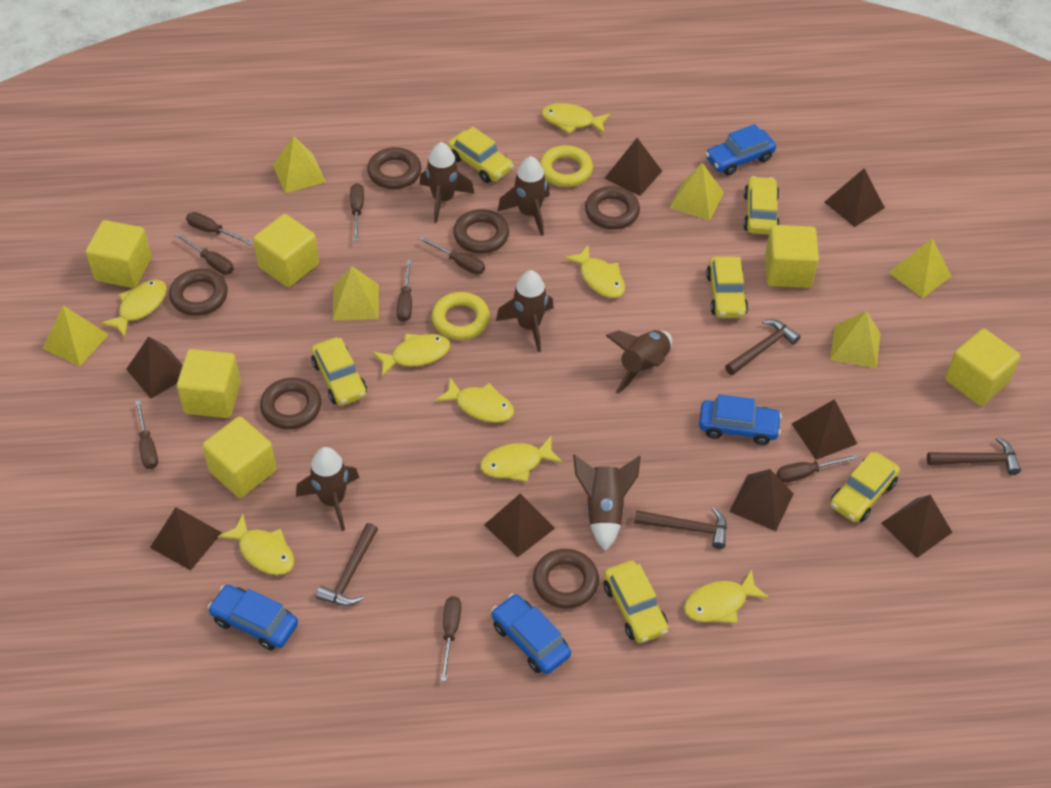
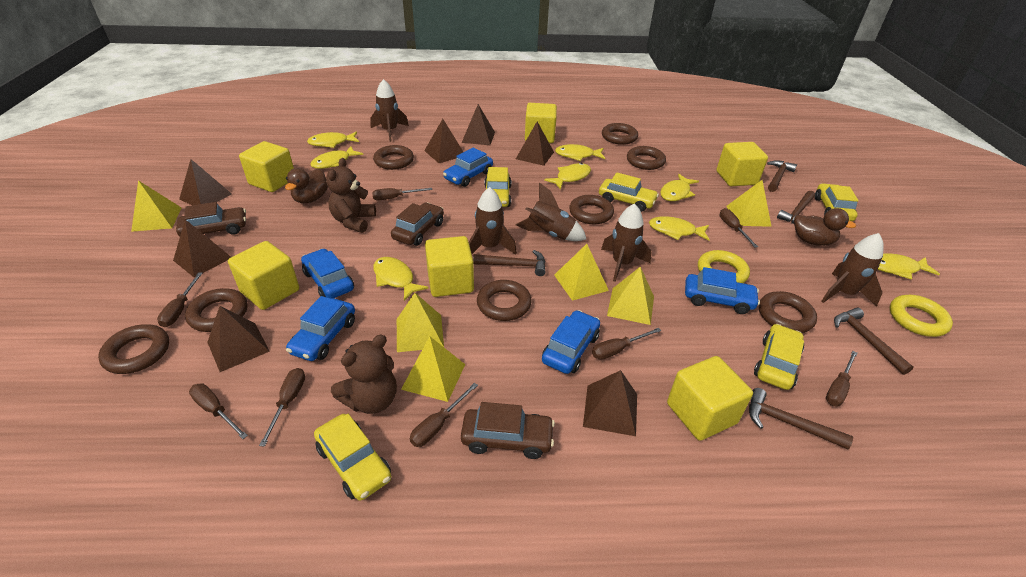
blue car: 4 -> 5
brown car: 0 -> 3
brown duck: 0 -> 2
brown hammer: 4 -> 5
brown pyramid: 8 -> 7
brown ring: 6 -> 8
brown rocket: 6 -> 5
brown teddy bear: 0 -> 2
yellow car: 6 -> 5

